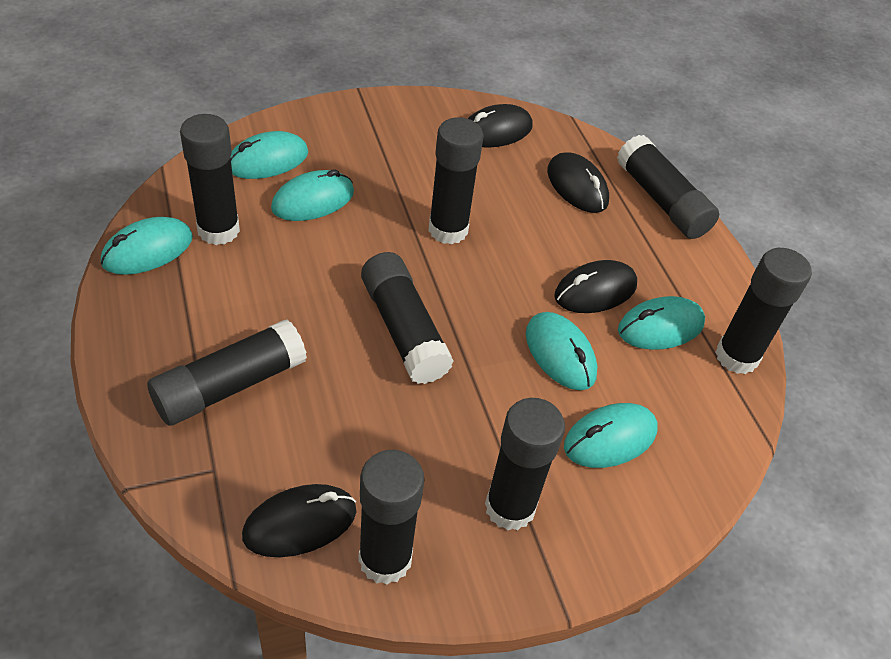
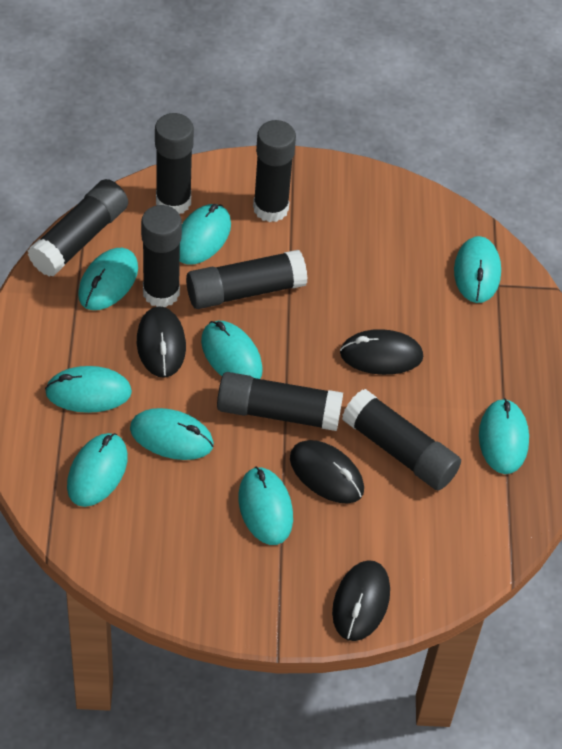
black glue stick: 8 -> 7
turquoise mouse: 6 -> 9

